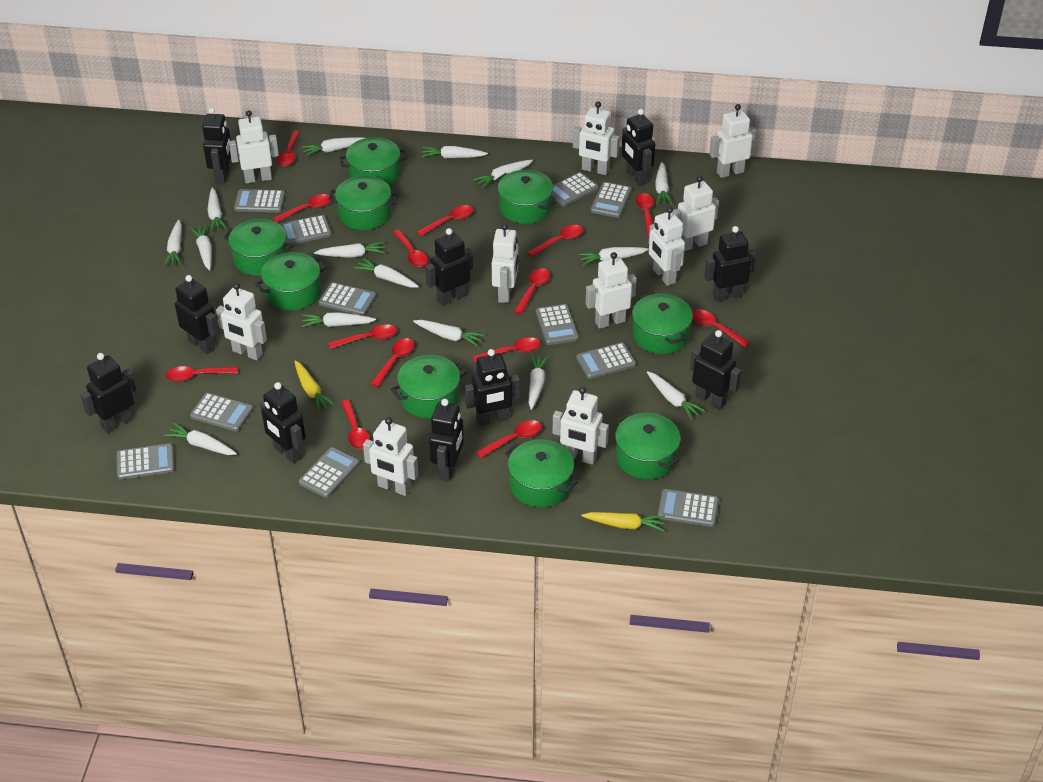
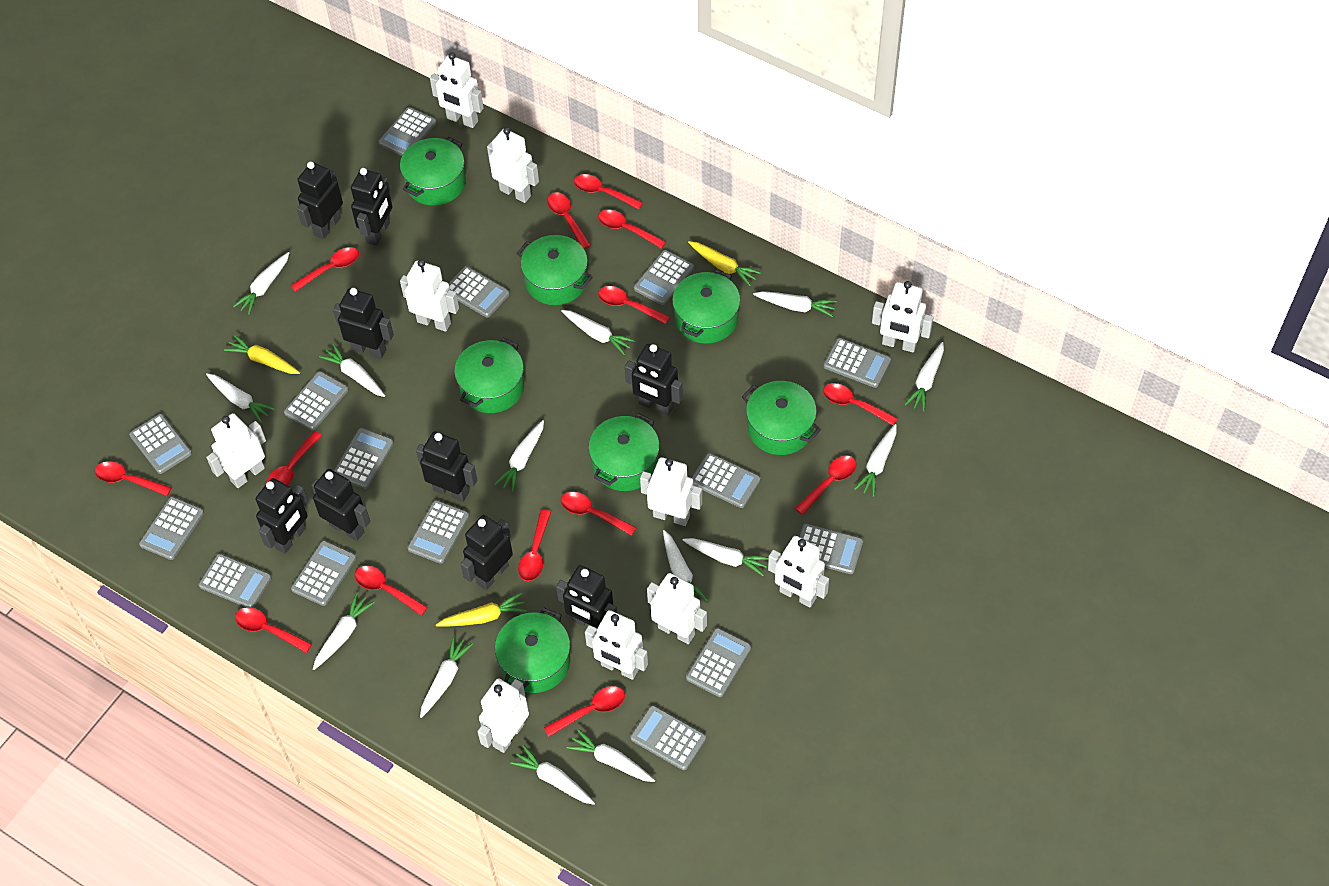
black robot: 10 -> 9
green pot: 9 -> 7
grey calculator: 11 -> 15
white carrot: 15 -> 14
yellow carrot: 2 -> 3

